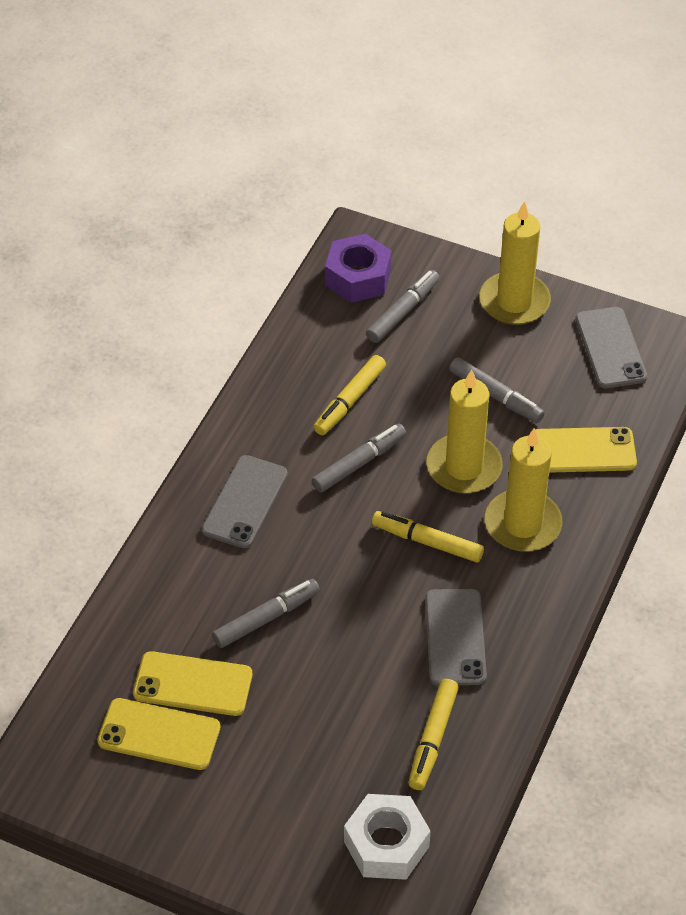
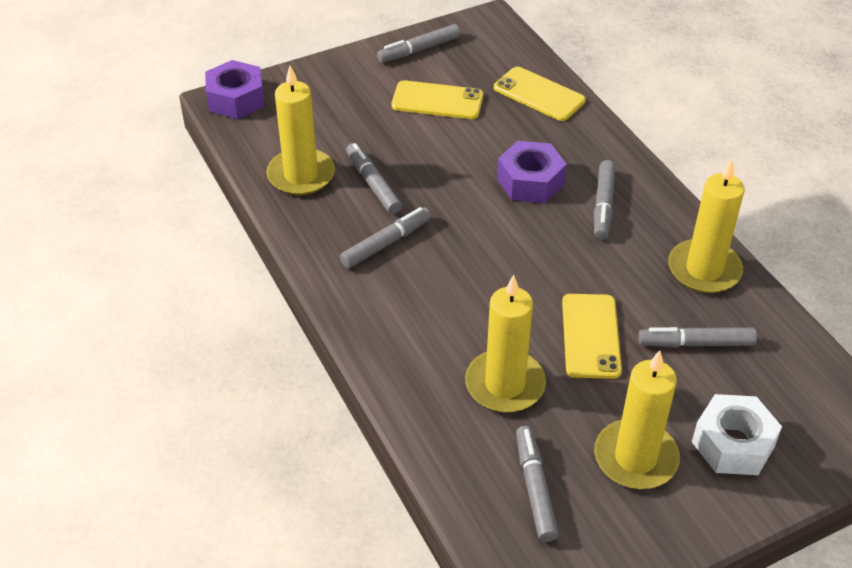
grey marker: 4 -> 6
grey phone: 3 -> 0
purple nut: 1 -> 2
yellow candle: 3 -> 4
yellow marker: 3 -> 0

